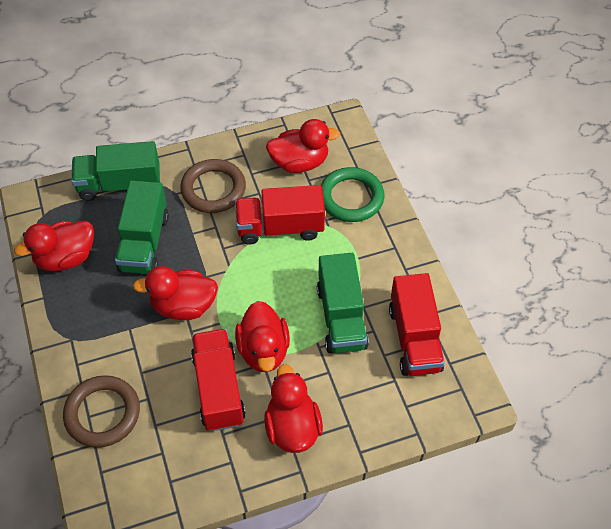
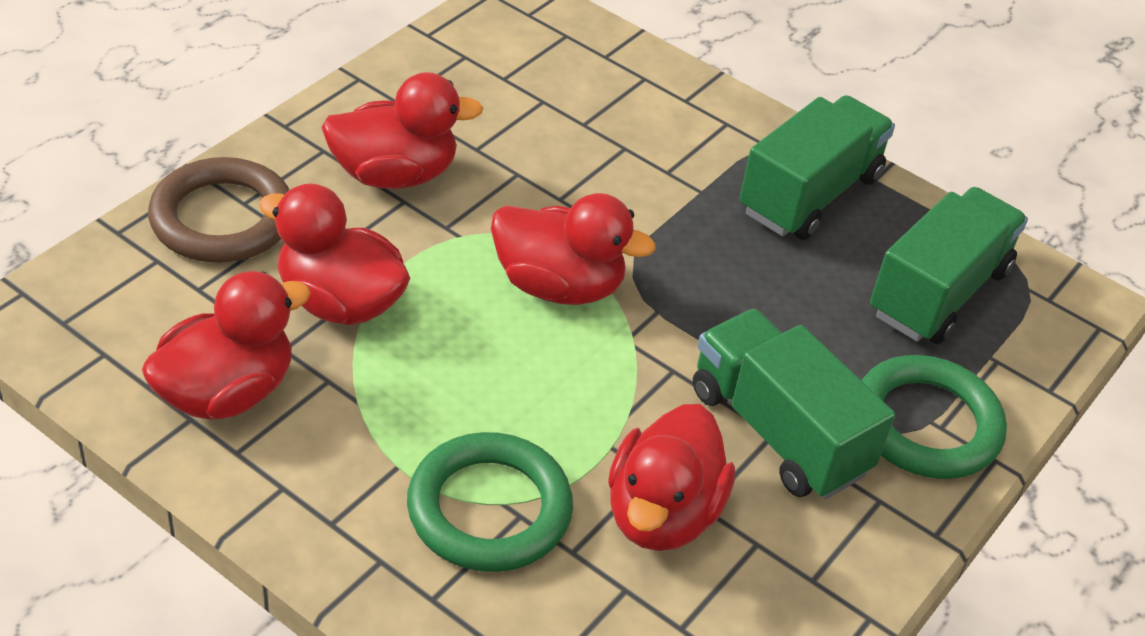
brown ring: 2 -> 1
green ring: 1 -> 2
red truck: 3 -> 0

